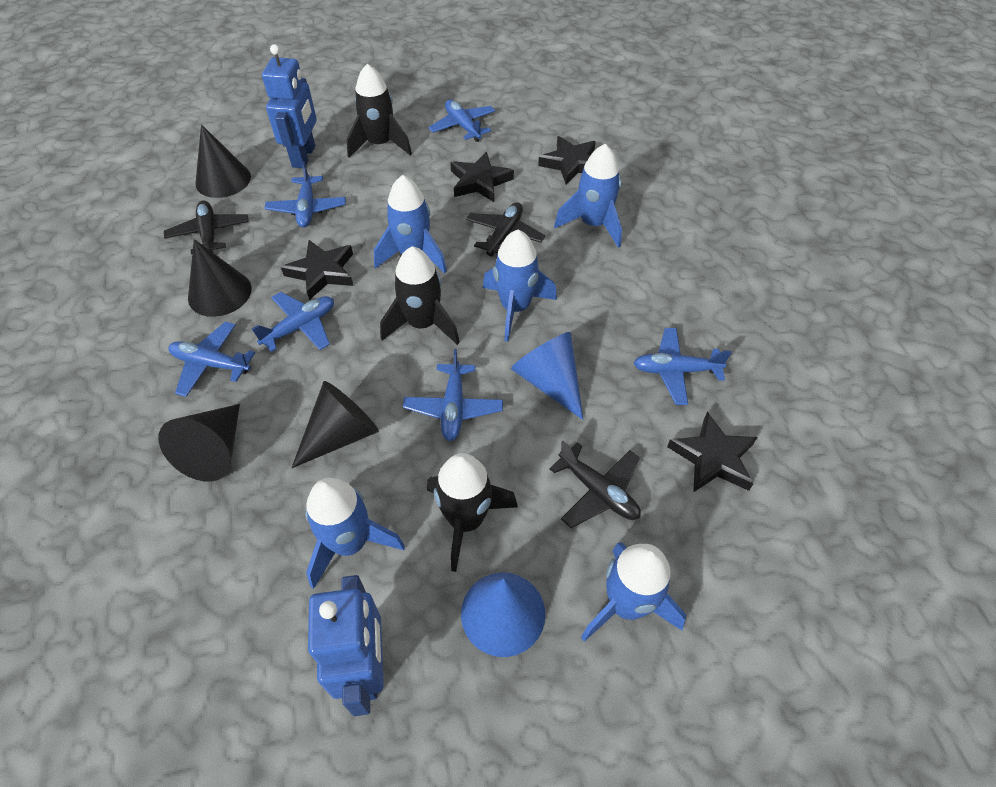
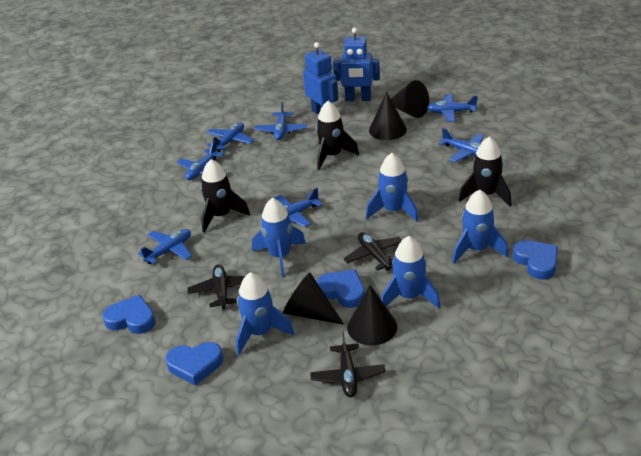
black star: 4 -> 0
blue cone: 2 -> 0
blue heart: 0 -> 4
blue plane: 6 -> 7

